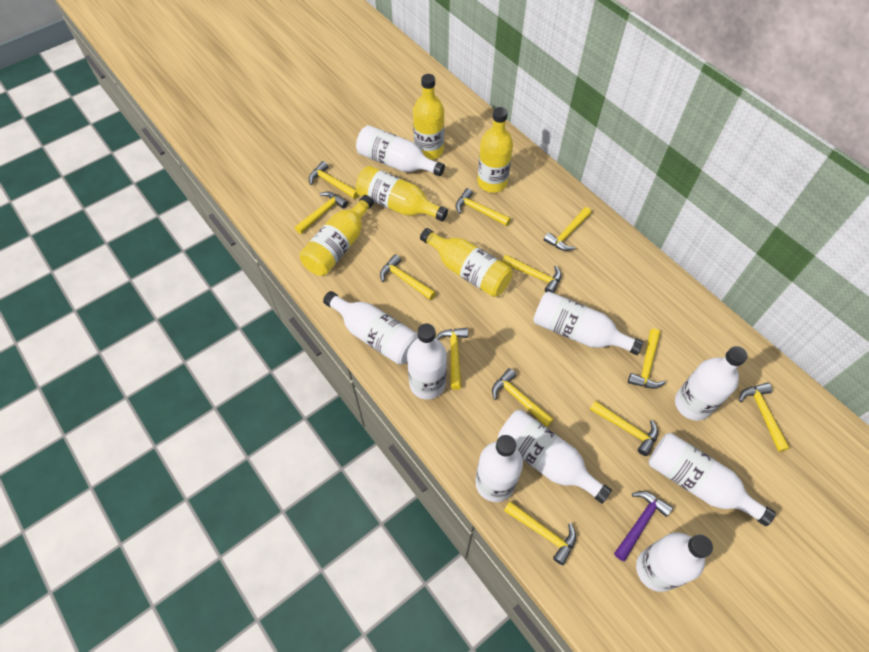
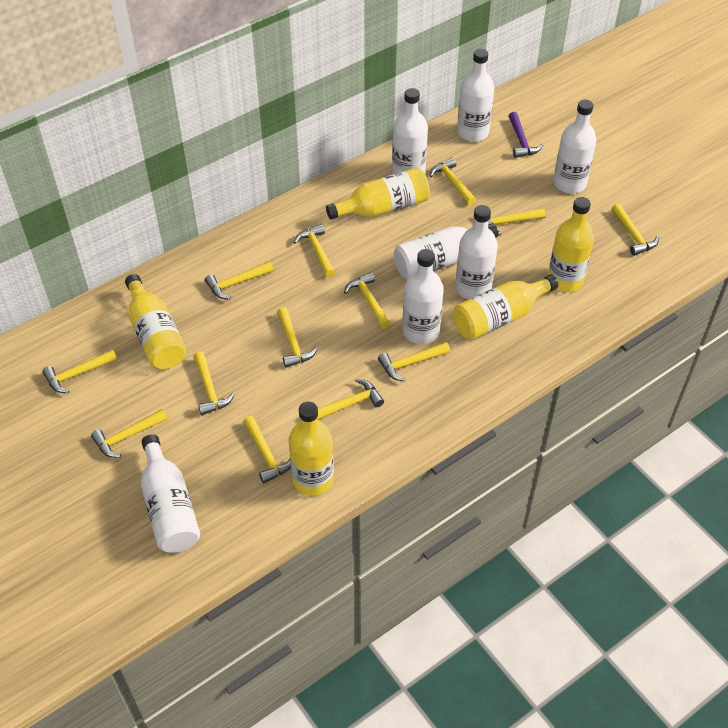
white bottle: 9 -> 7
yellow hammer: 12 -> 13

